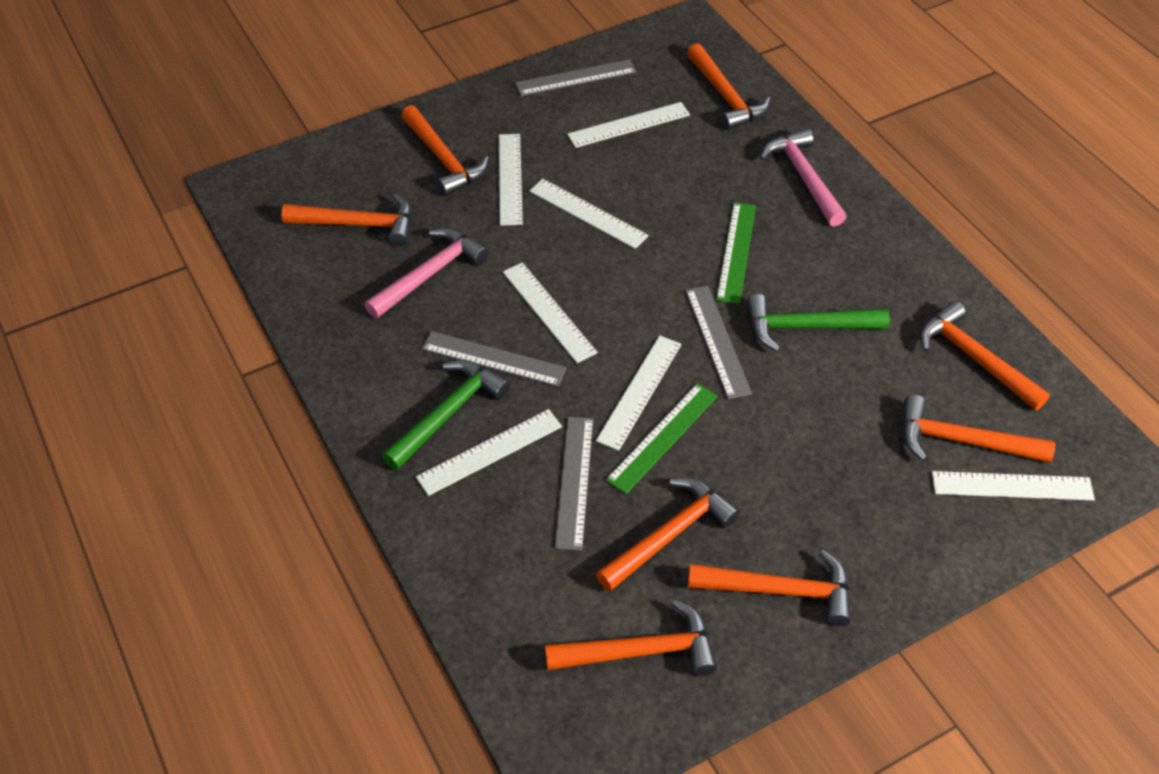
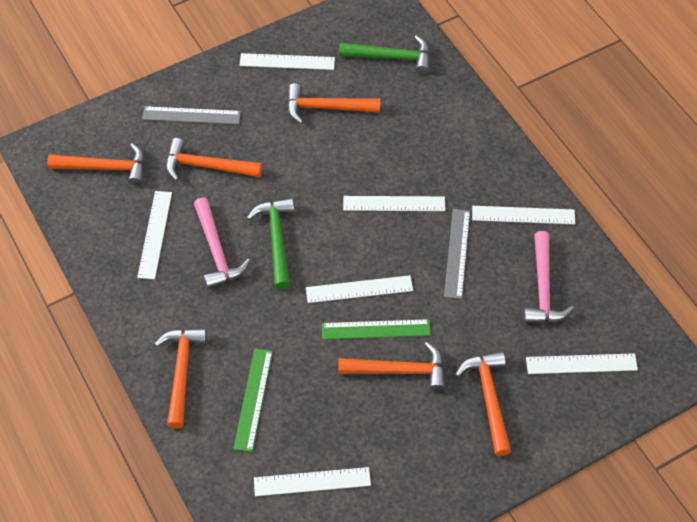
grey ruler: 4 -> 2
orange hammer: 8 -> 6

